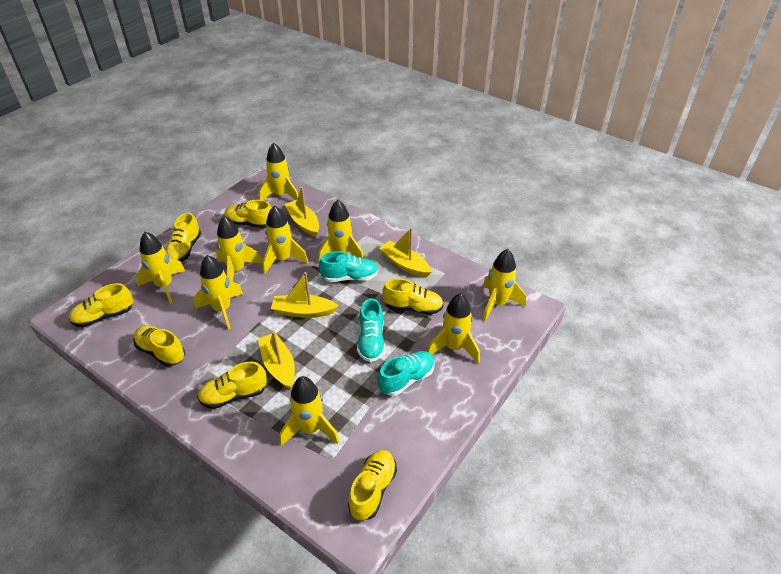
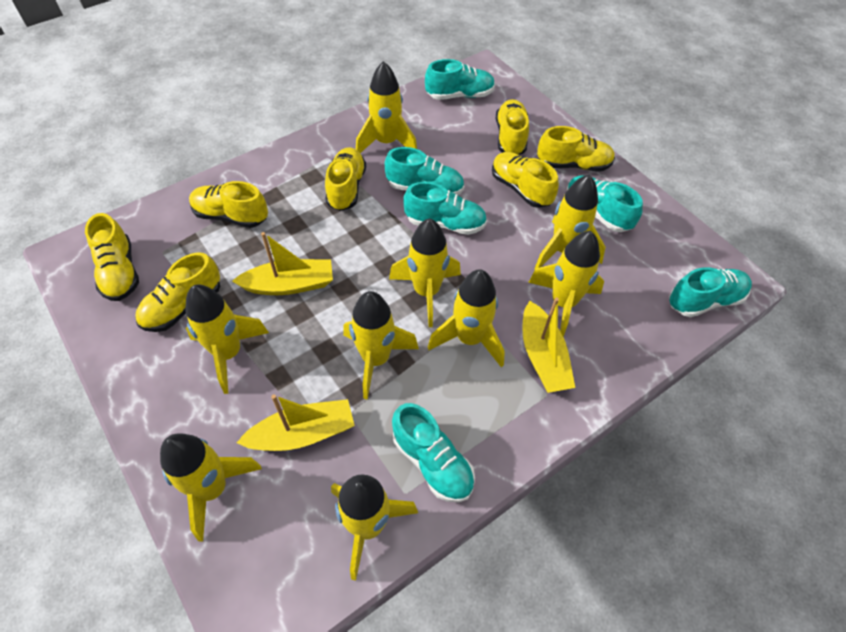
turquoise shoe: 3 -> 6
yellow boat: 4 -> 3

